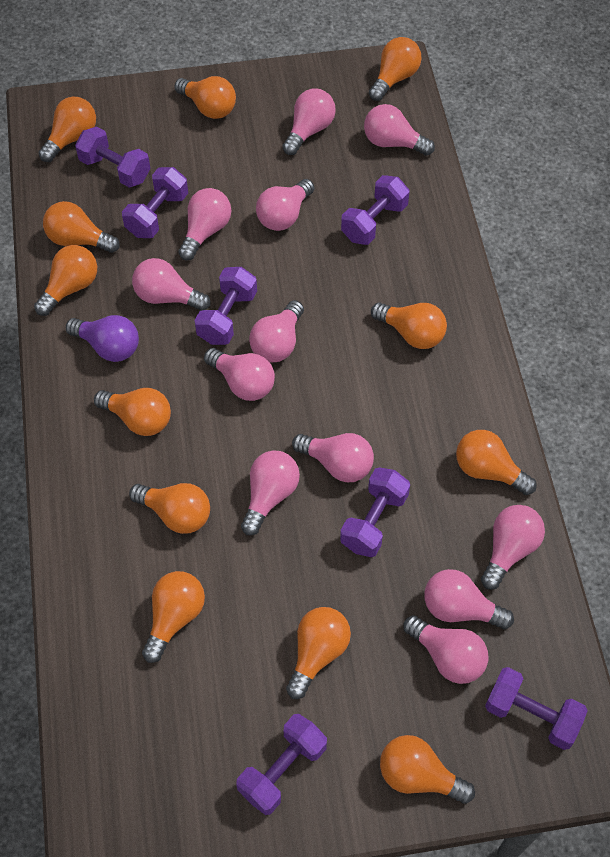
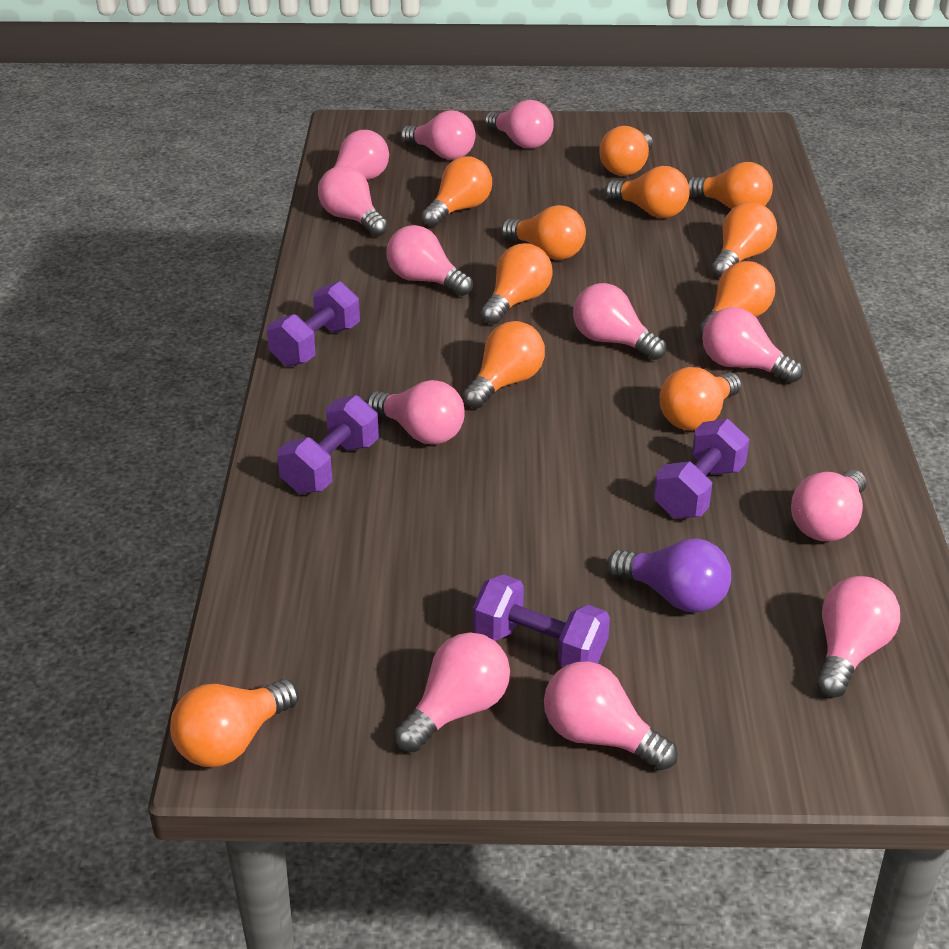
orange light bulb: 12 -> 11
purple dumbbell: 7 -> 4

